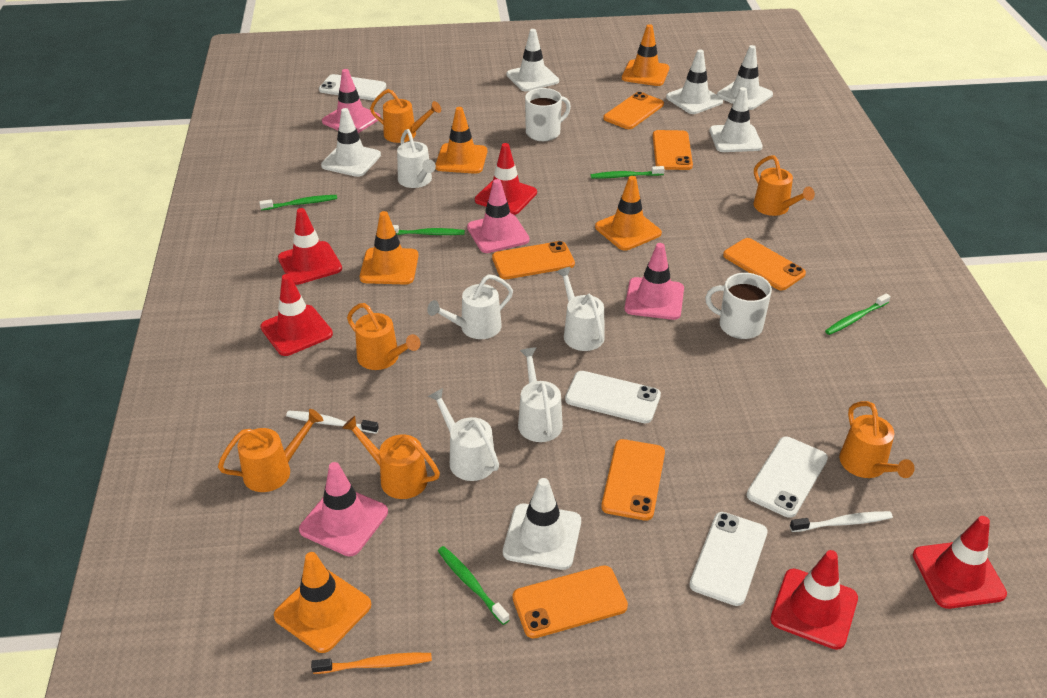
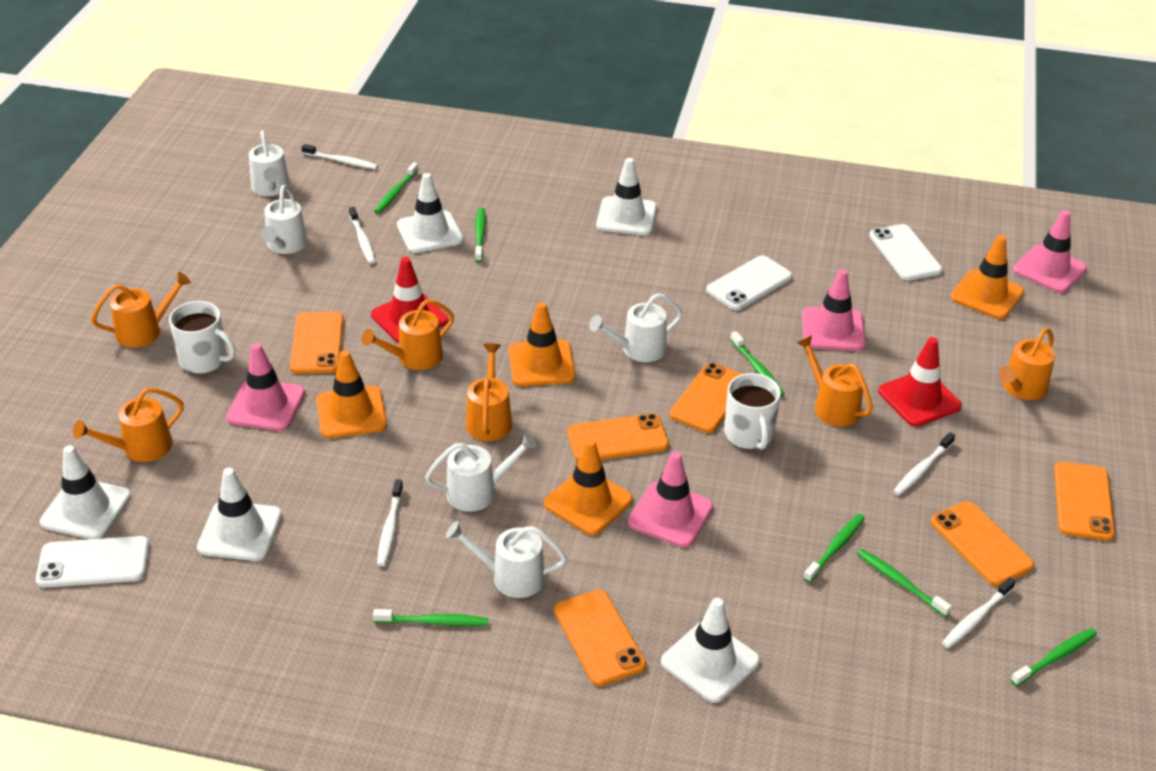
green toothbrush: 5 -> 7
orange toothbrush: 1 -> 0
orange traffic cone: 5 -> 4
red traffic cone: 5 -> 2
white phone: 4 -> 3
white toothbrush: 2 -> 5
white traffic cone: 6 -> 5

